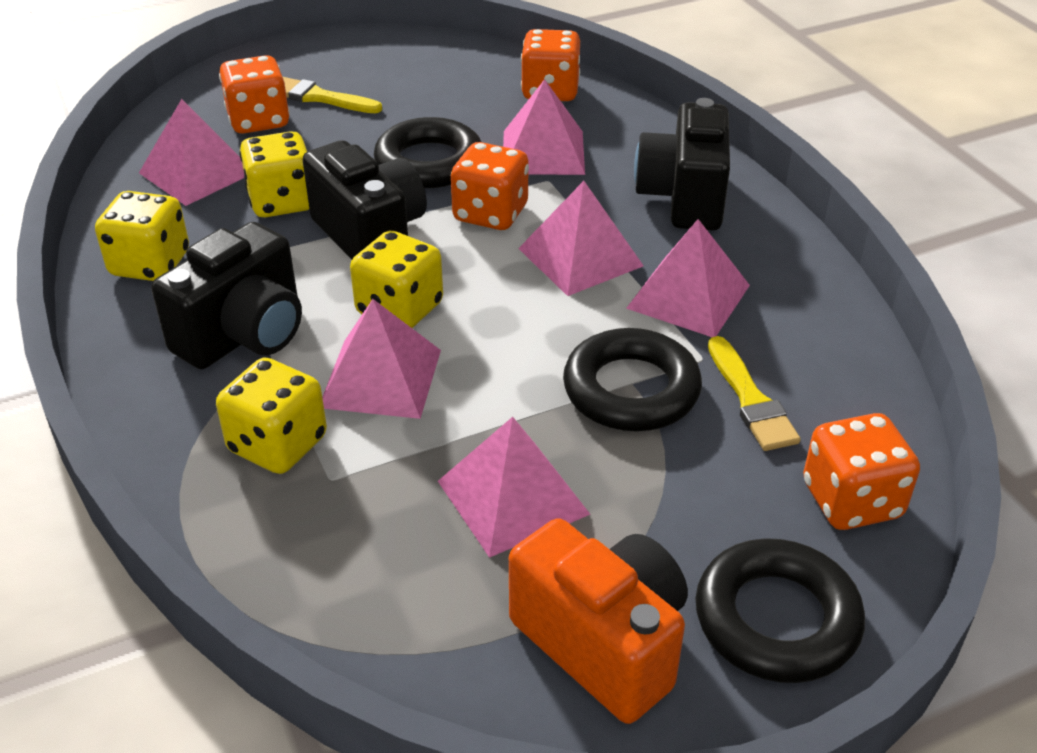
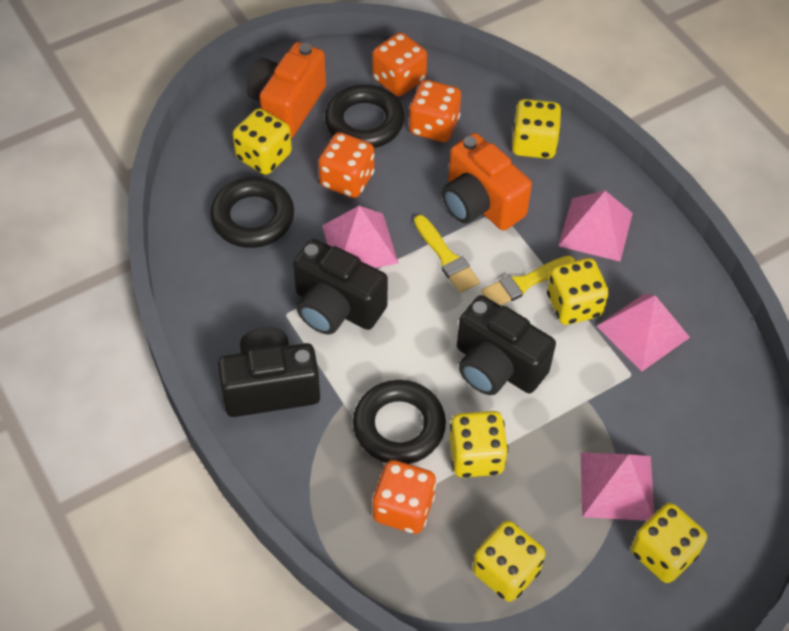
orange camera: 1 -> 2
pink pyramid: 6 -> 4
yellow dice: 4 -> 6

